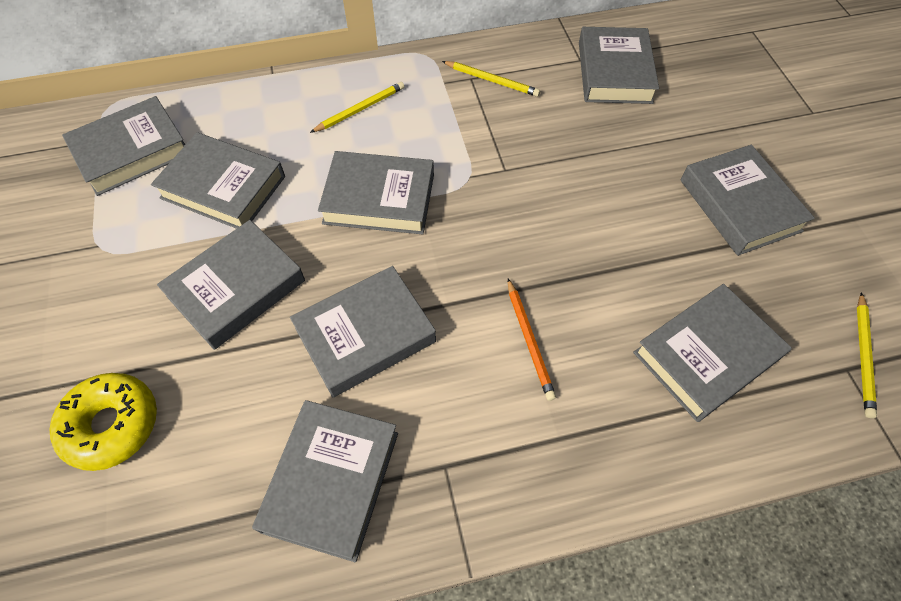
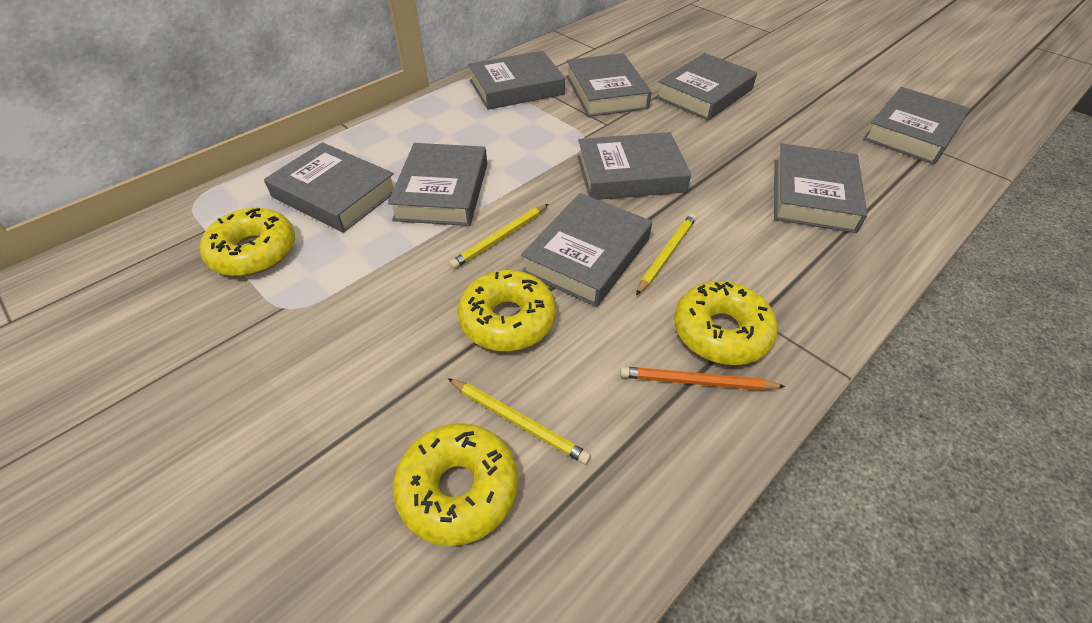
yellow donut: 1 -> 4

